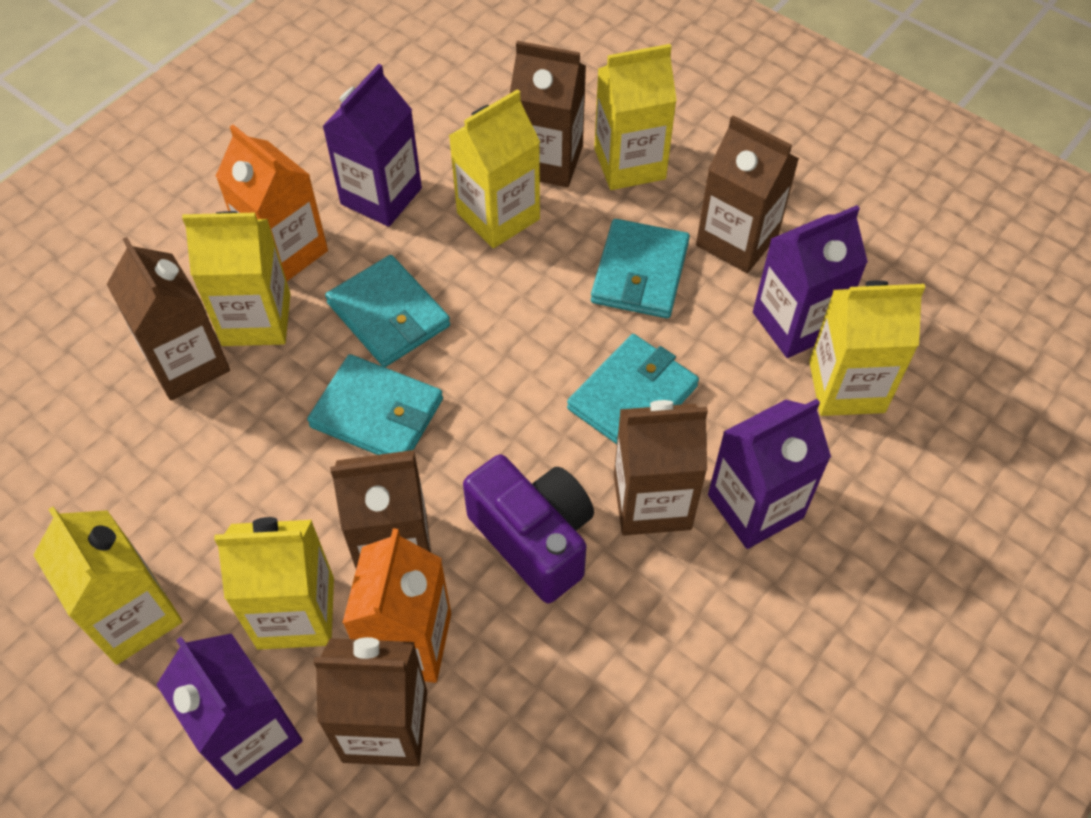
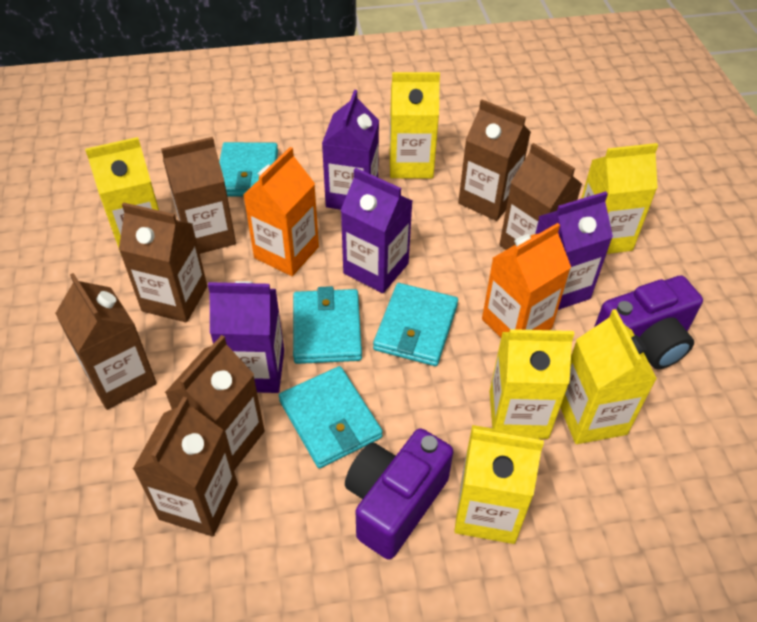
brown carton: 6 -> 7
purple camera: 1 -> 2

